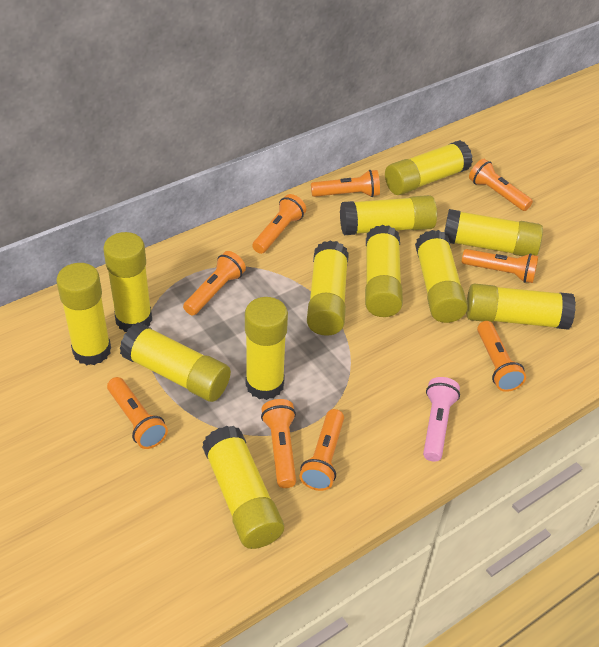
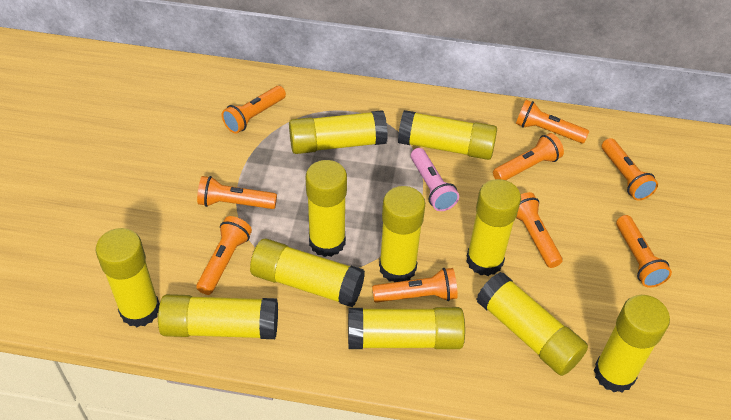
yellow glue stick: 12 -> 11

